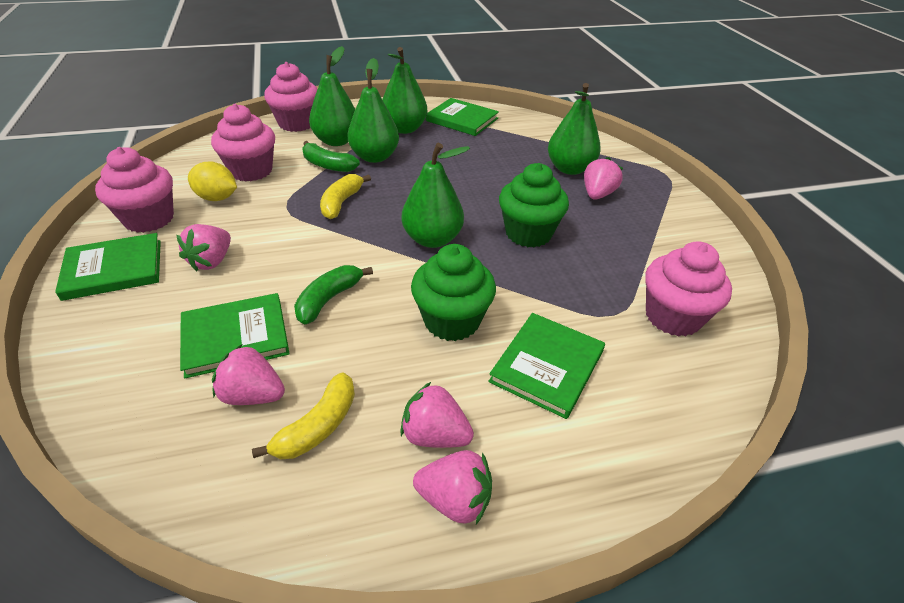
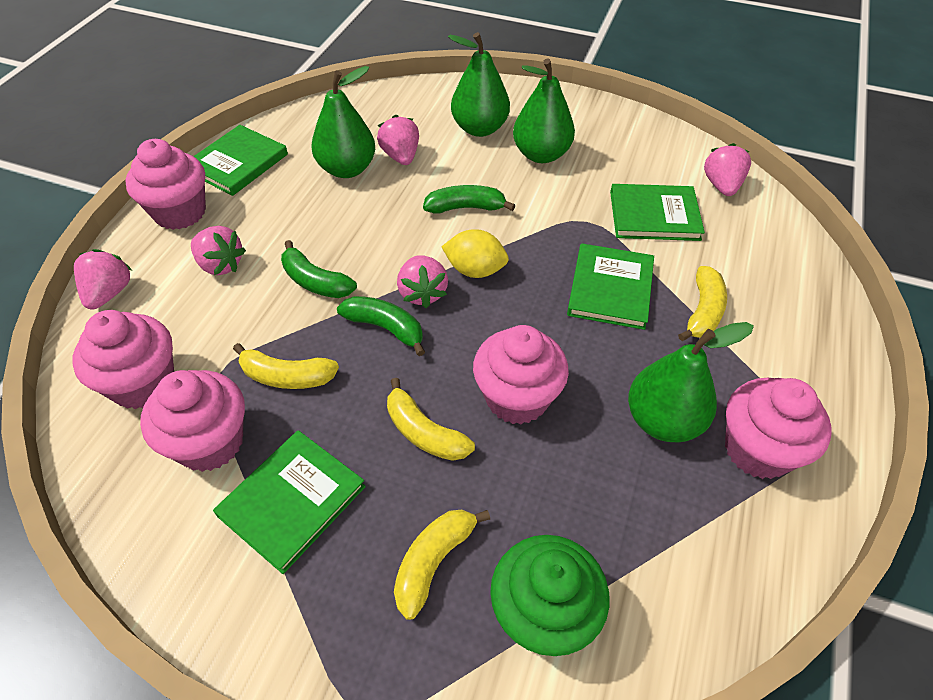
green banana: 2 -> 3
green cupcake: 2 -> 1
green pear: 5 -> 4
pink cupcake: 4 -> 5
yellow banana: 2 -> 4

